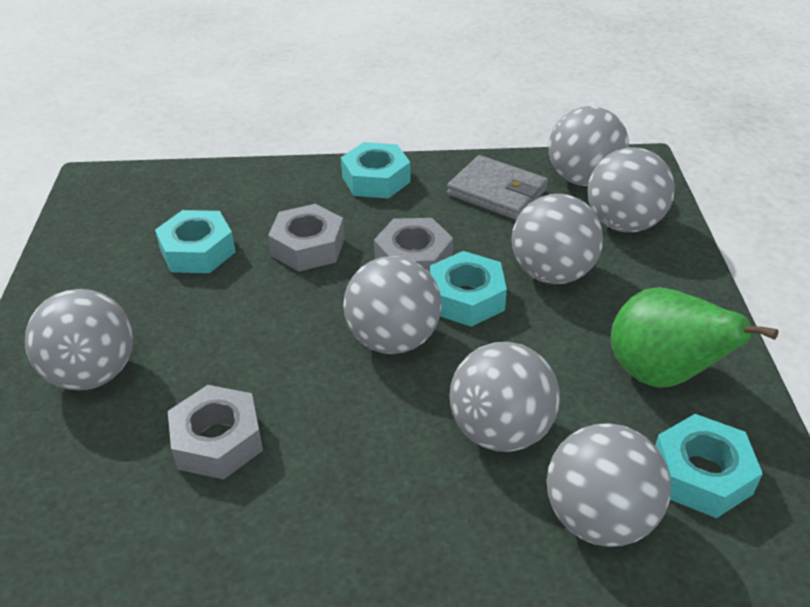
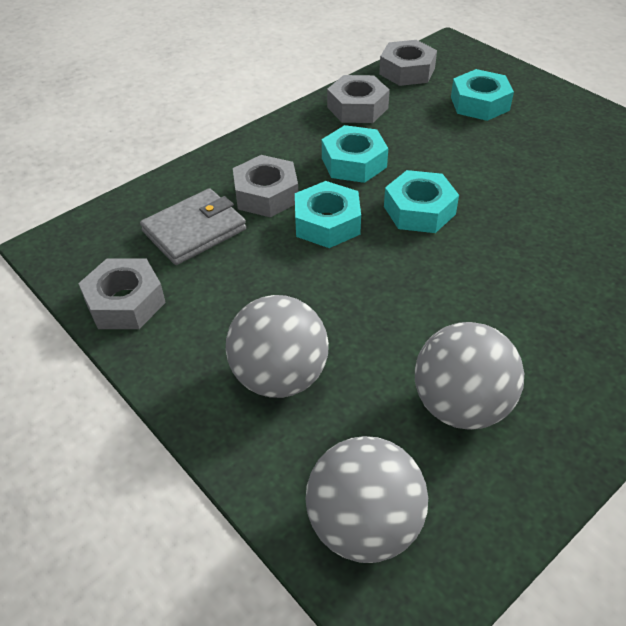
green pear: 1 -> 0
grey ball: 7 -> 3
grey nut: 3 -> 4

